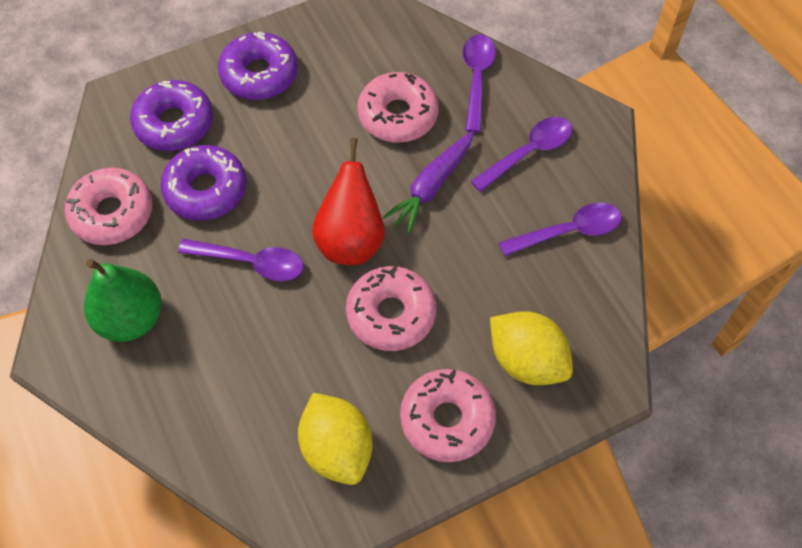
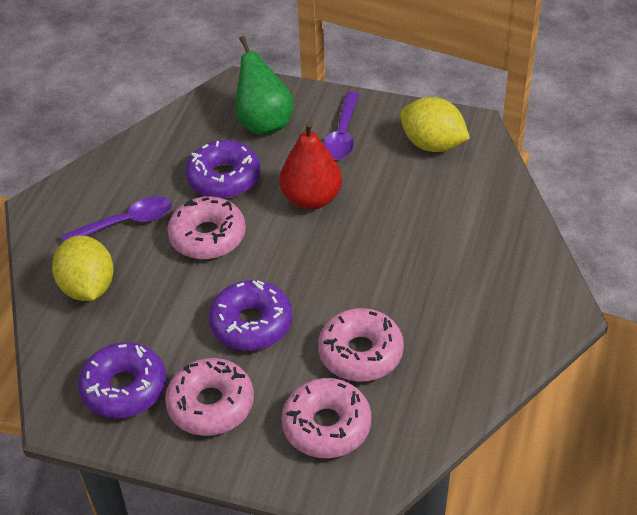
purple carrot: 1 -> 0
purple spoon: 4 -> 2

